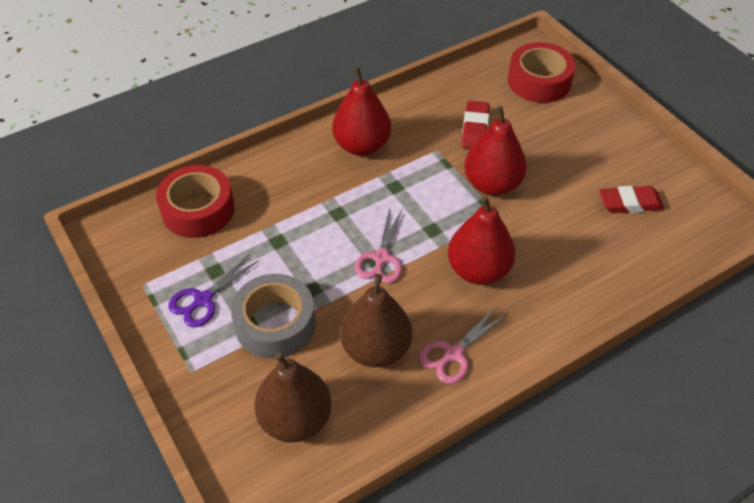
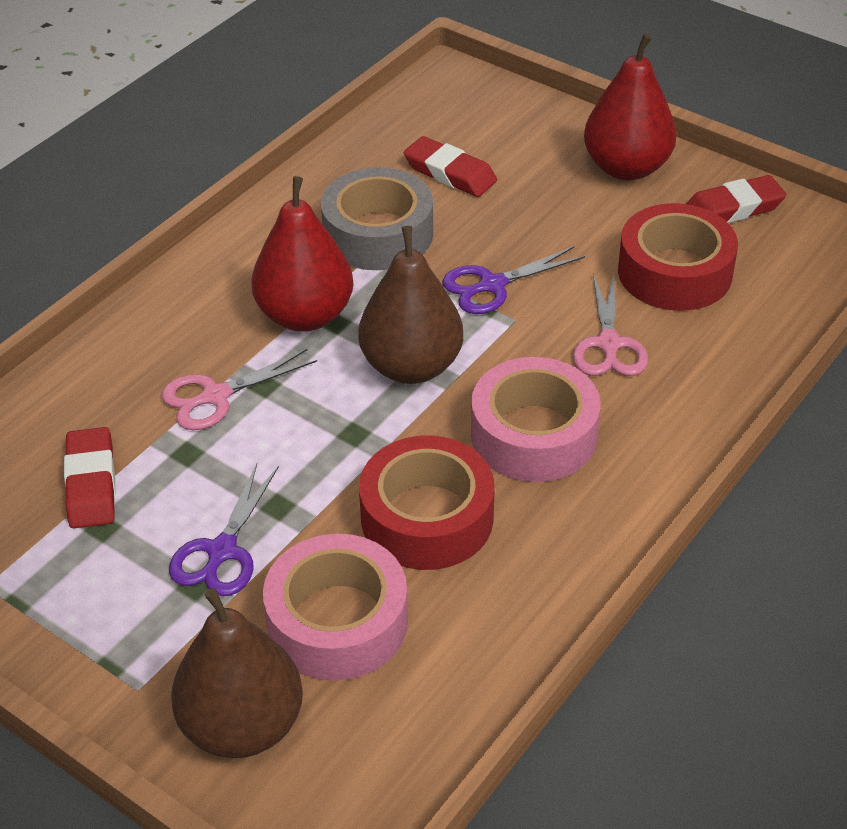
pink tape: 0 -> 2
purple scissors: 1 -> 2
red eraser: 2 -> 3
red pear: 3 -> 2

